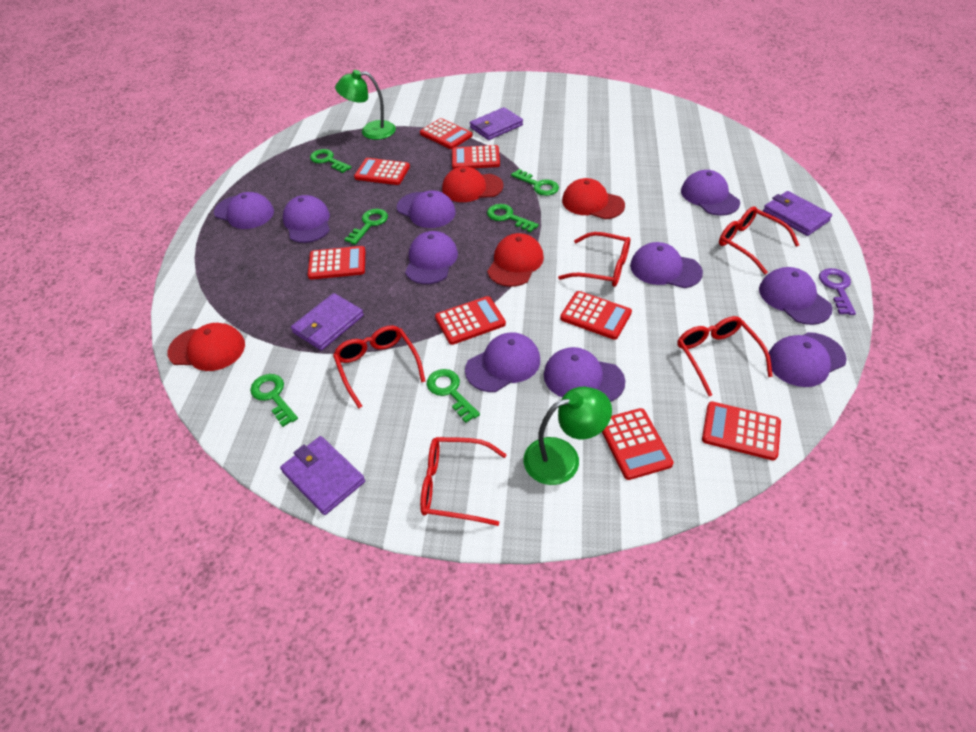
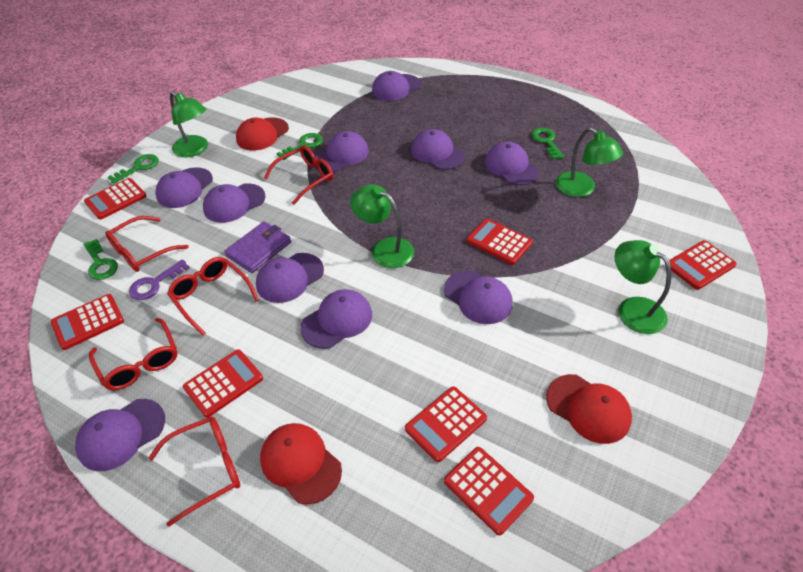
green key: 6 -> 4
green lamp: 2 -> 4
purple wallet: 4 -> 1
red calculator: 8 -> 7
red cap: 4 -> 3

